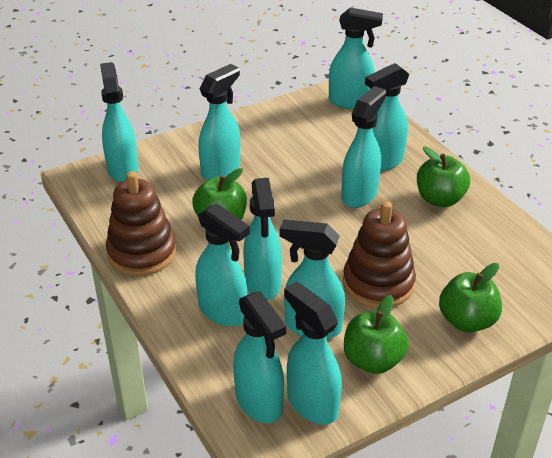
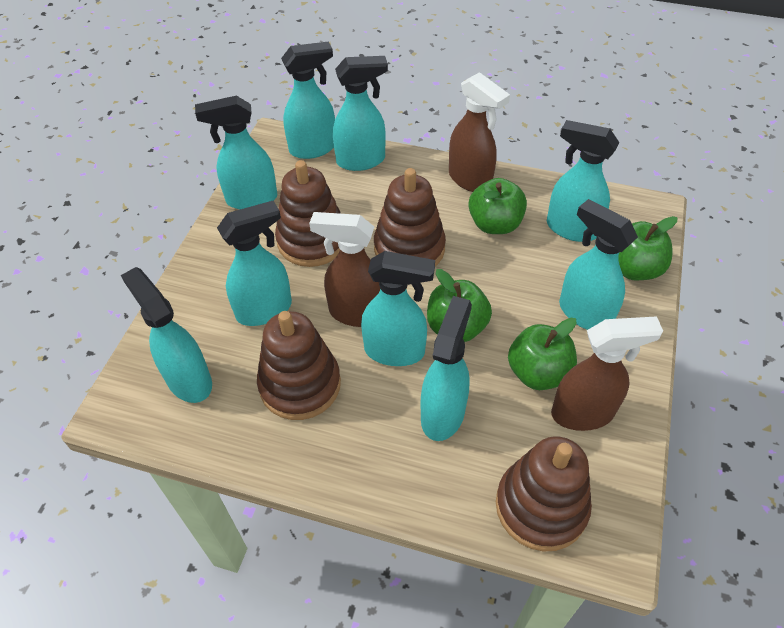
brown spray bottle: 0 -> 3
brown stacking toy: 2 -> 4
turquoise spray bottle: 10 -> 9

